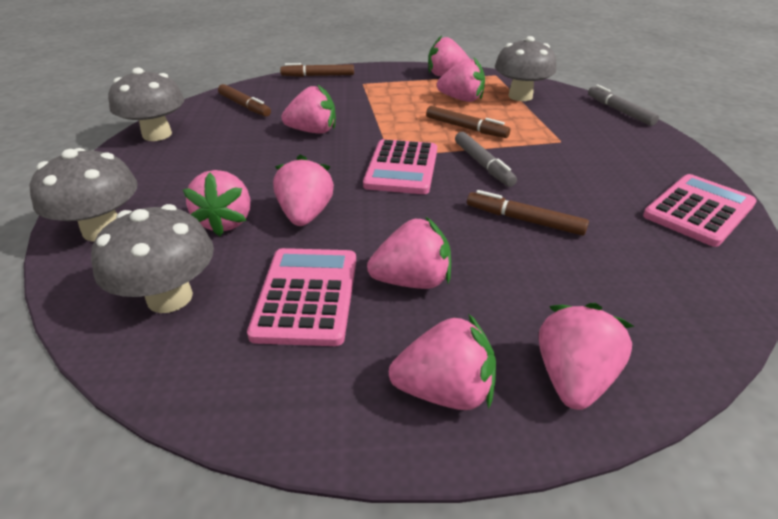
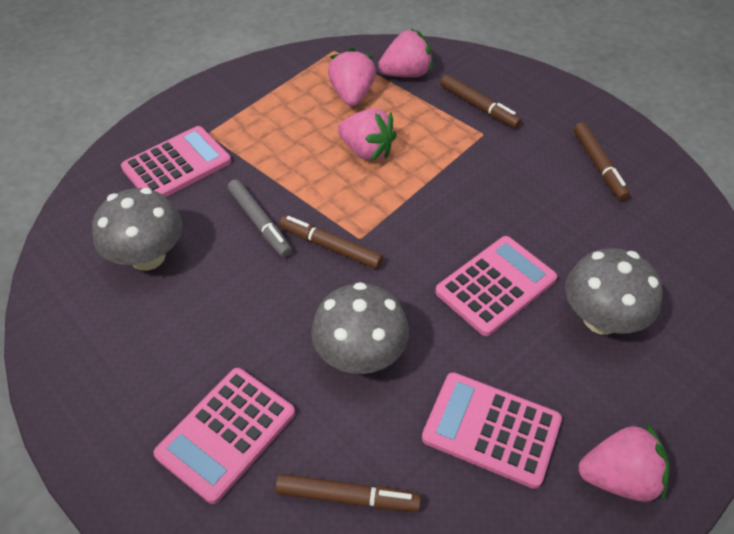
grey marker: 2 -> 1
grey mushroom: 4 -> 3
pink calculator: 3 -> 4
pink strawberry: 8 -> 4

